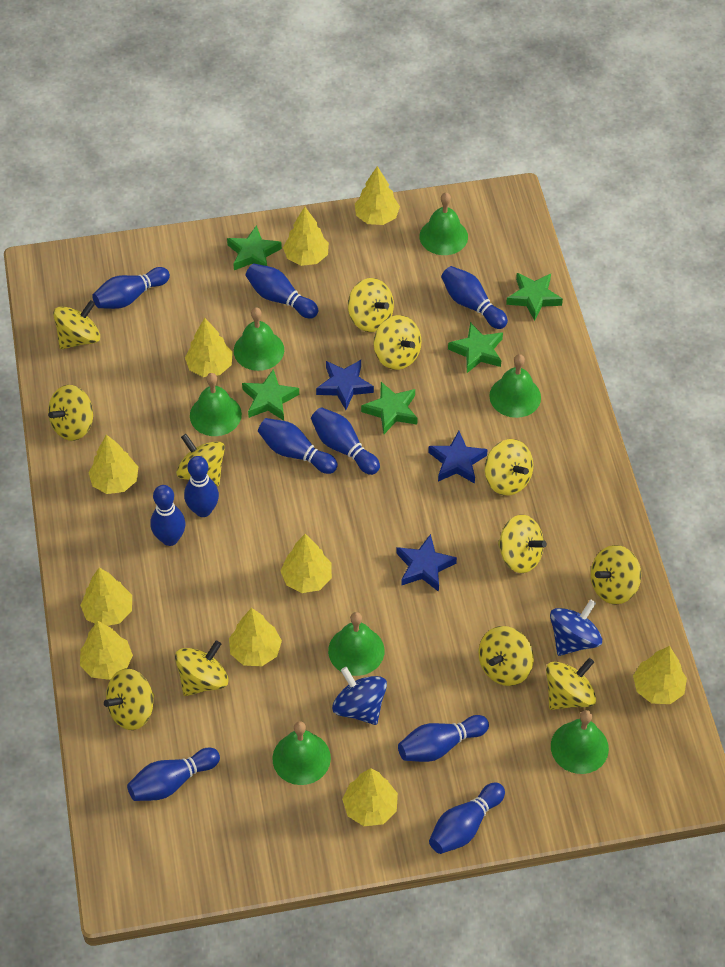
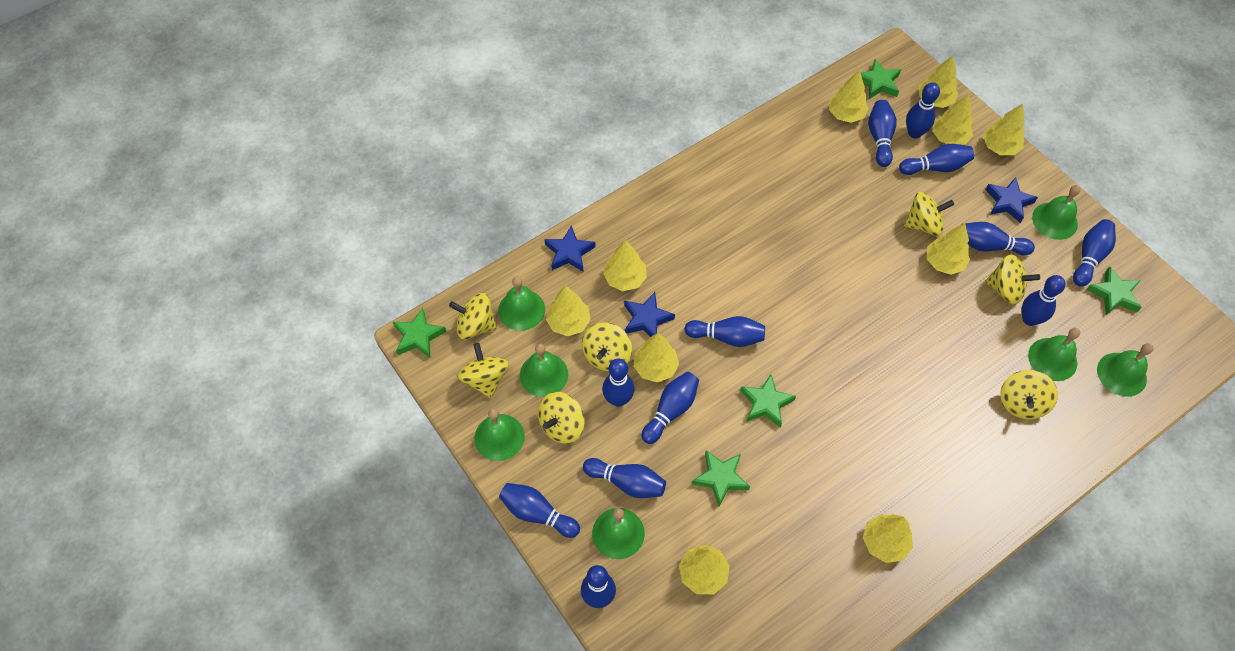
blue bowling pin: 10 -> 12
blue spinning top: 2 -> 0
yellow spinning top: 12 -> 7

